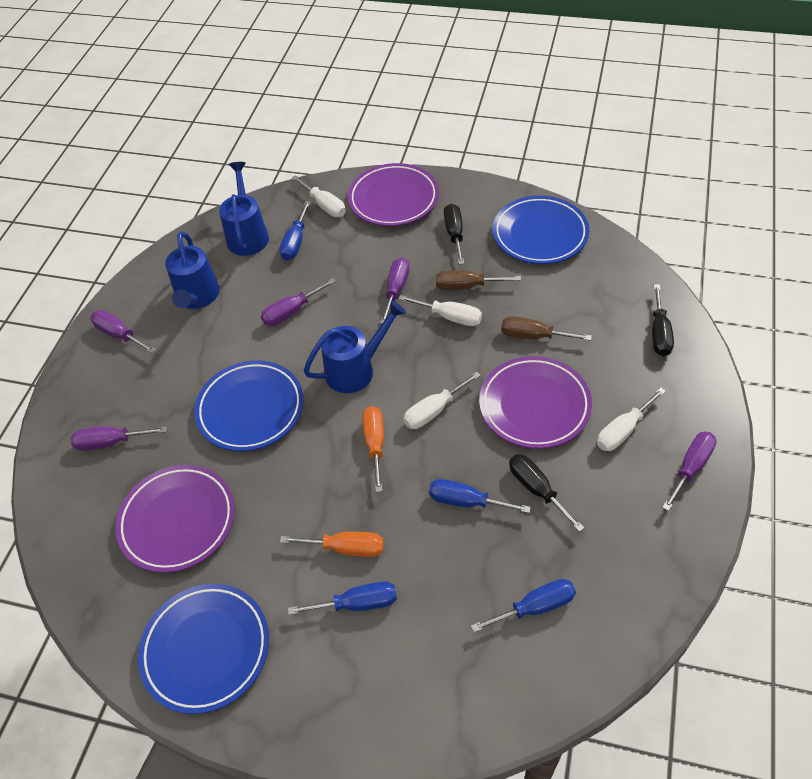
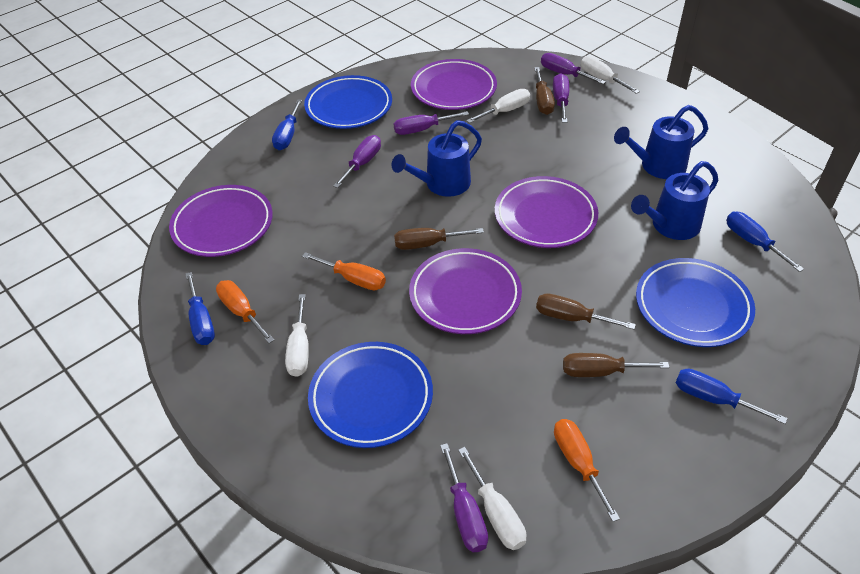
black screwdriver: 3 -> 0
brown screwdriver: 2 -> 4
orange screwdriver: 2 -> 3
purple plate: 3 -> 4

